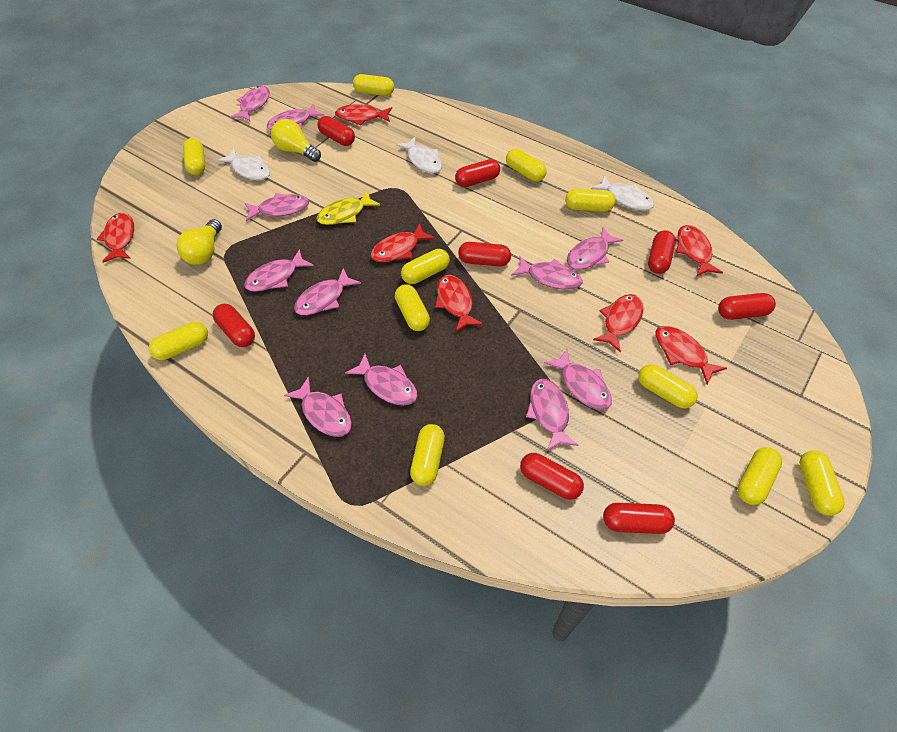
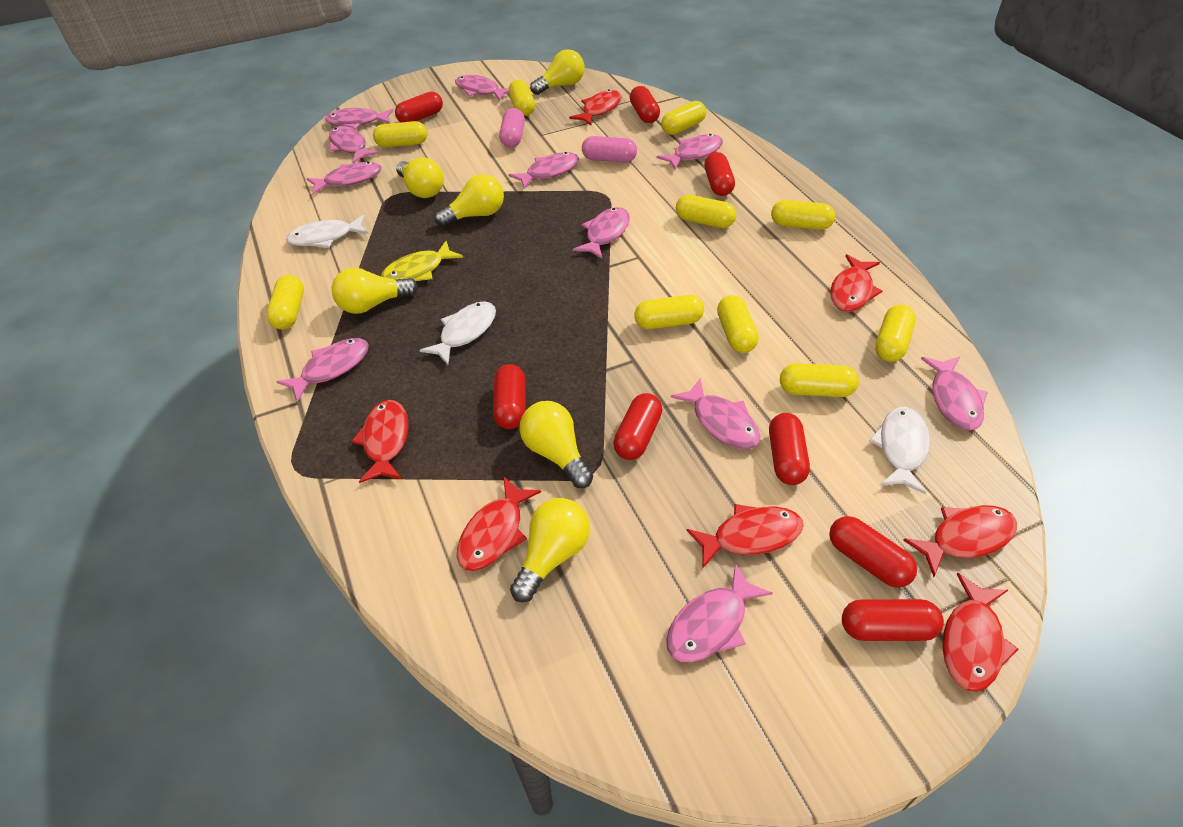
pink capsule: 0 -> 2
yellow capsule: 11 -> 10
yellow light bulb: 2 -> 6

